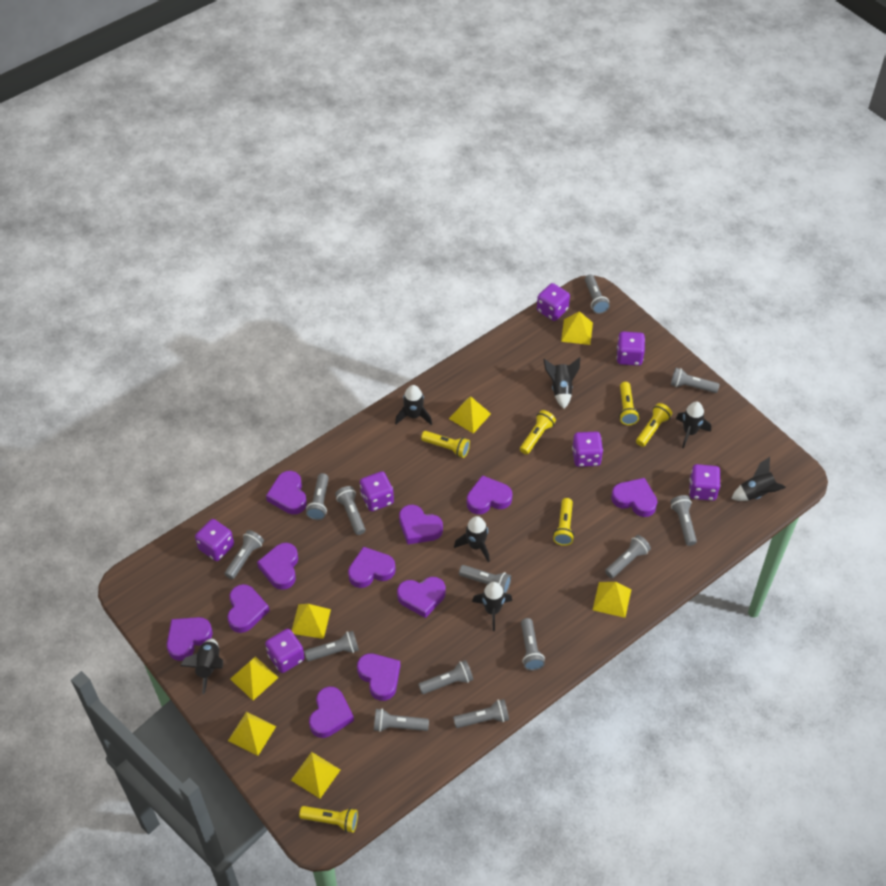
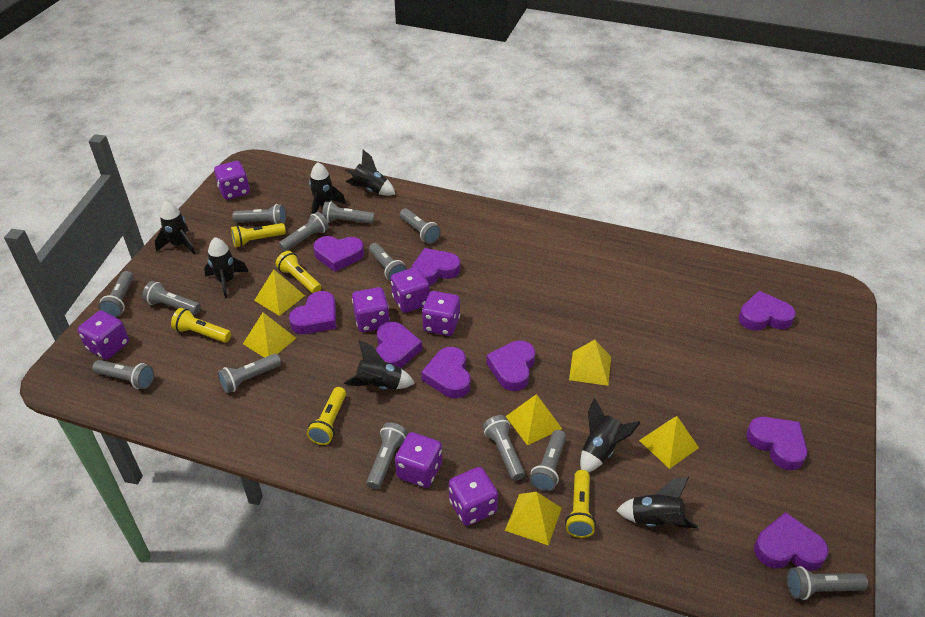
purple heart: 11 -> 9
yellow flashlight: 6 -> 5
yellow pyramid: 7 -> 6

